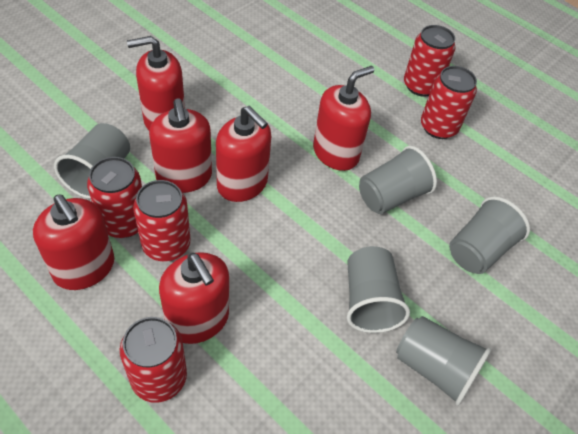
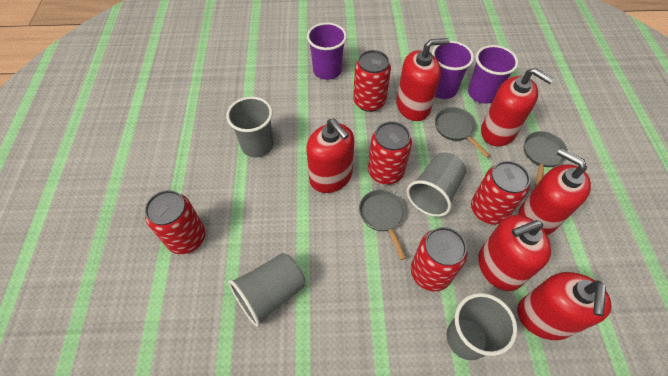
grey cup: 5 -> 4
grey pan: 0 -> 3
purple cup: 0 -> 3

